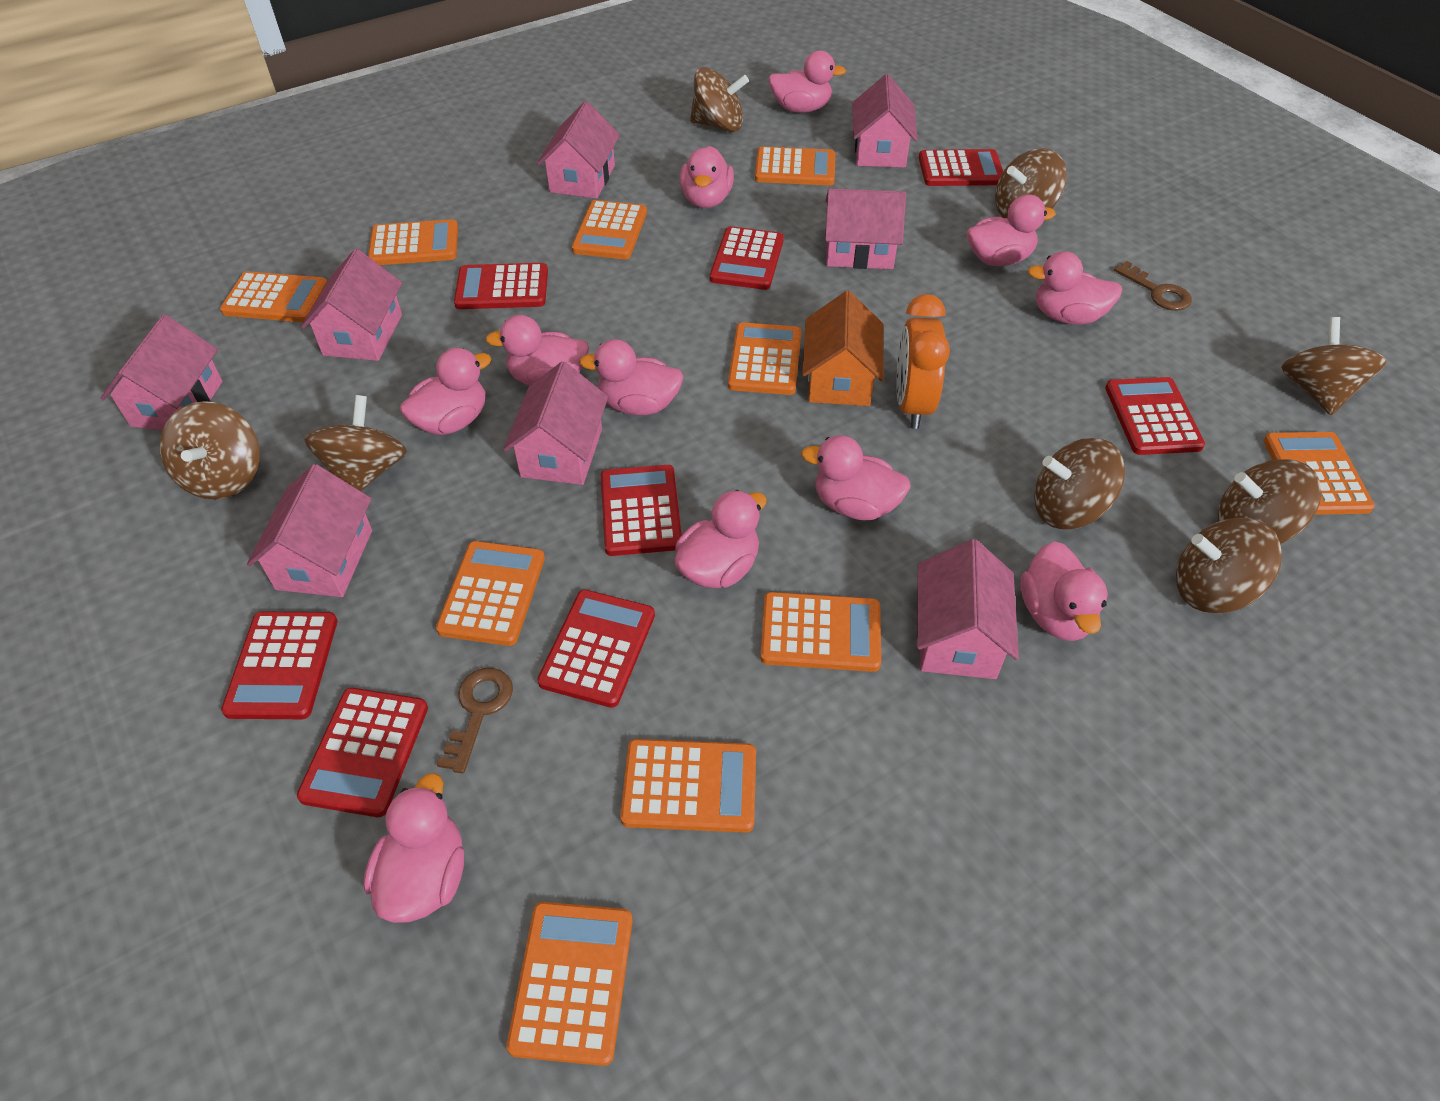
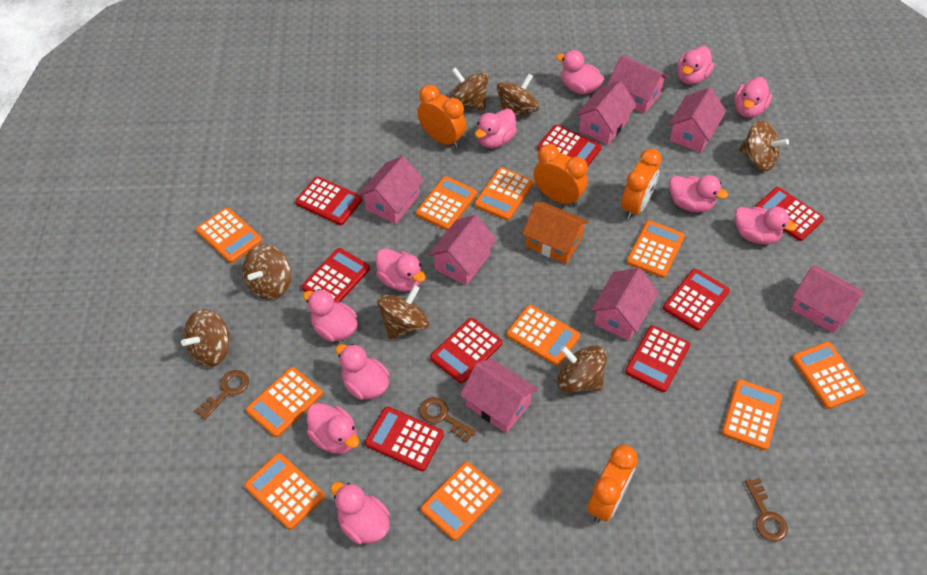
brown key: 2 -> 3
brown spinning top: 8 -> 7
orange clock: 1 -> 4

